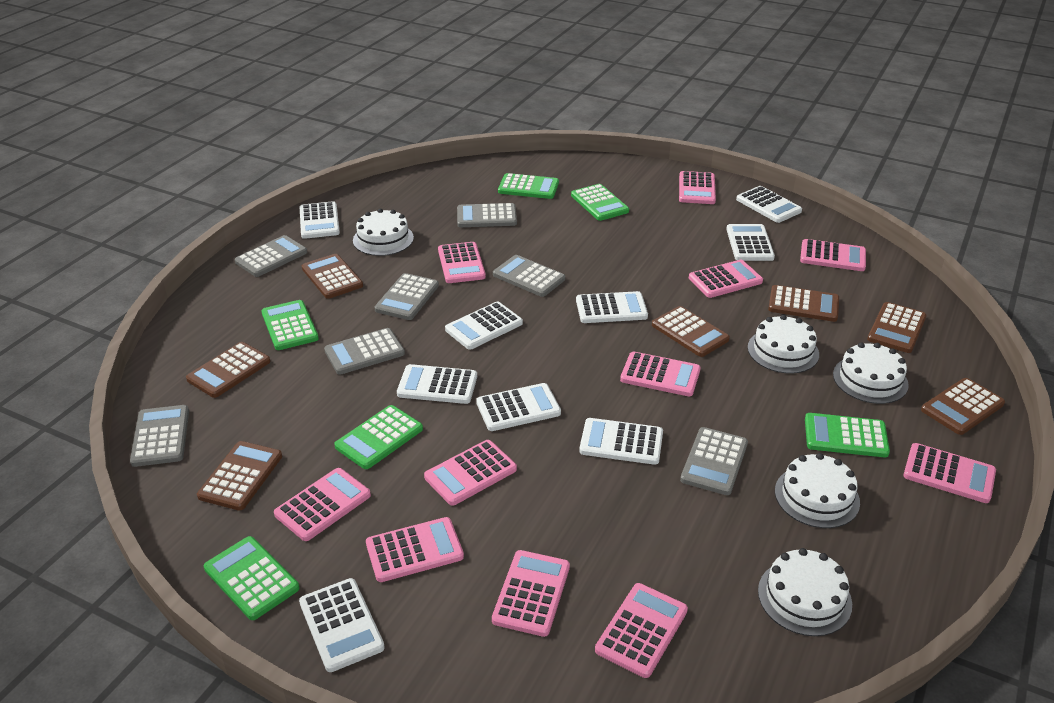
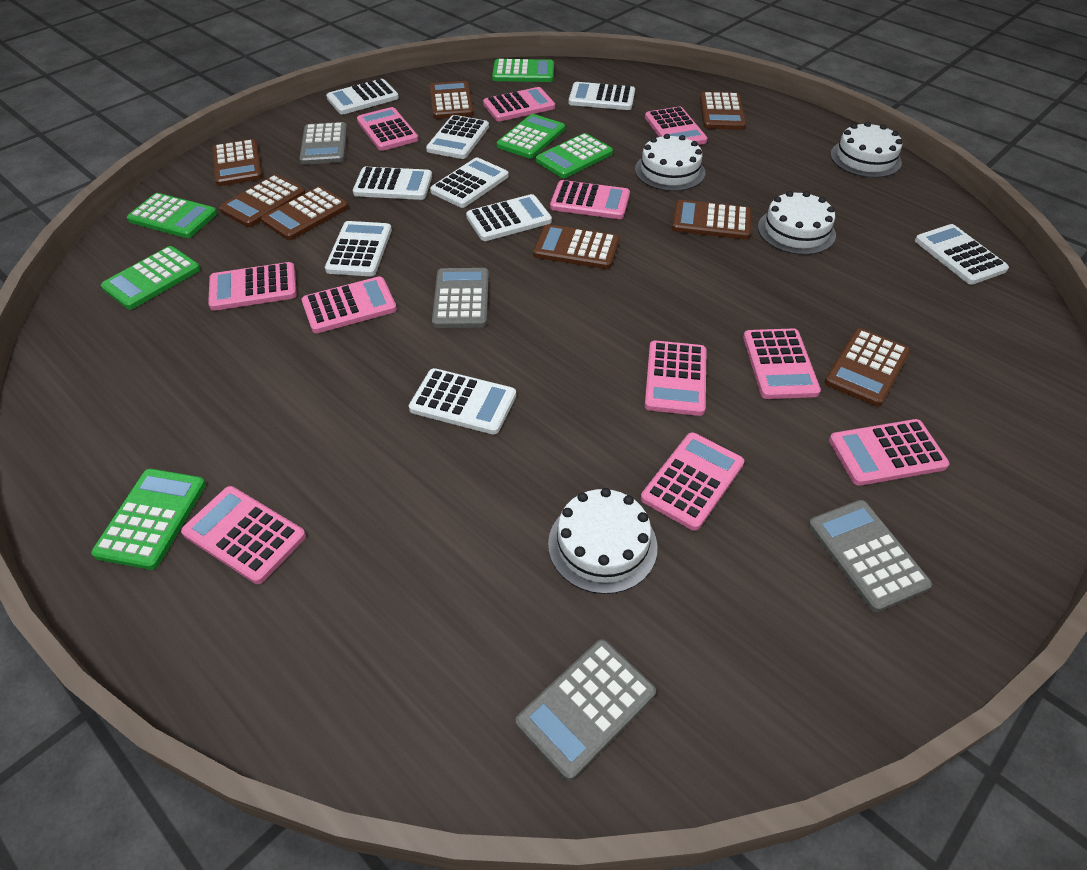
brown calculator: 7 -> 8
grey calculator: 7 -> 4
white cake: 5 -> 4

